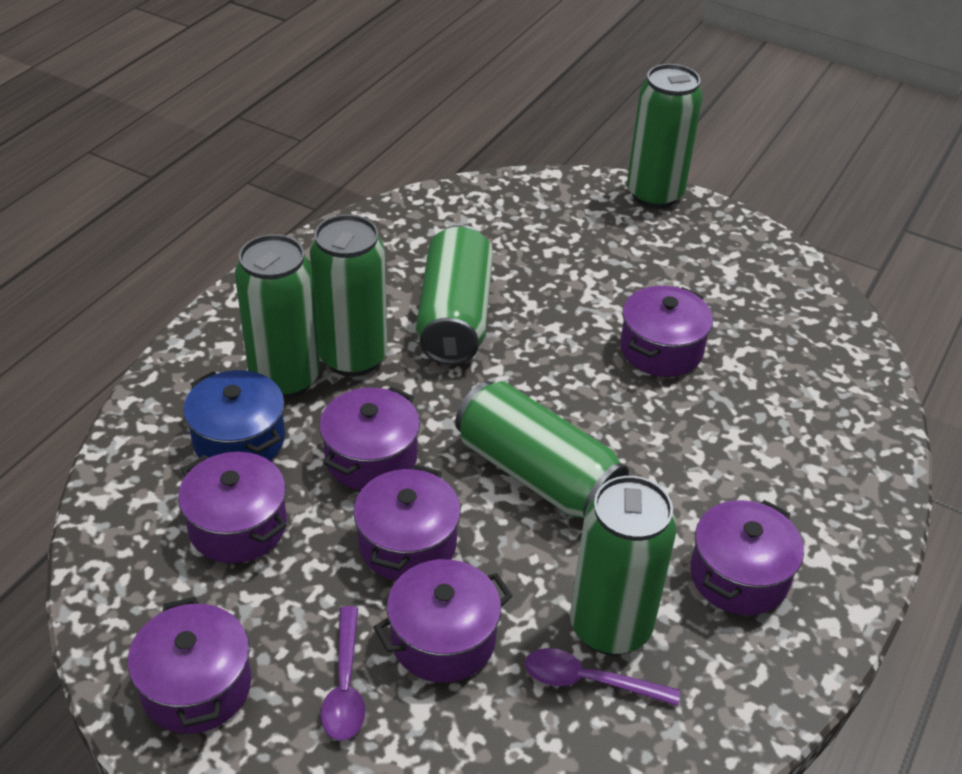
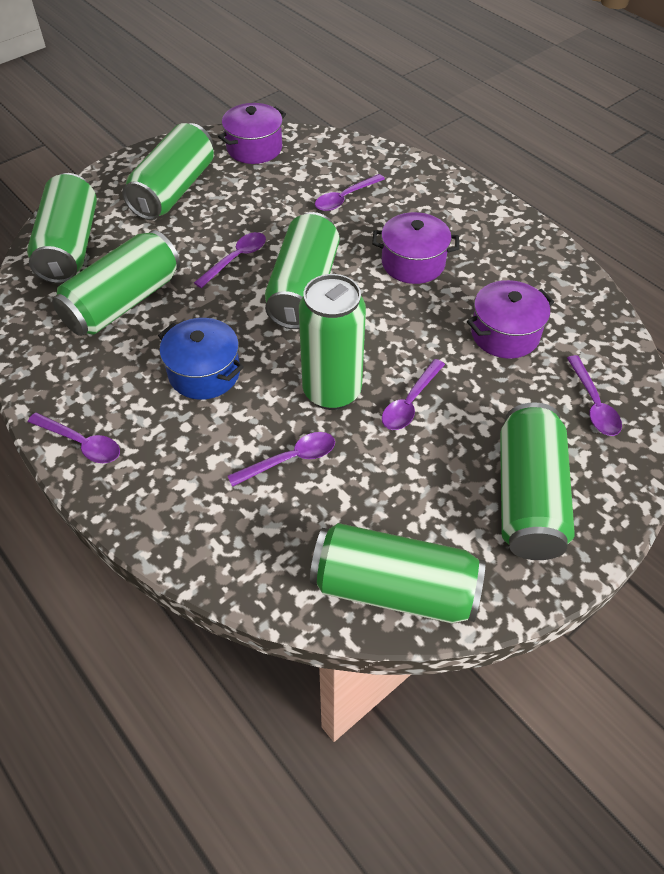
green can: 6 -> 7
purple pot: 7 -> 3
purple spoon: 2 -> 6

